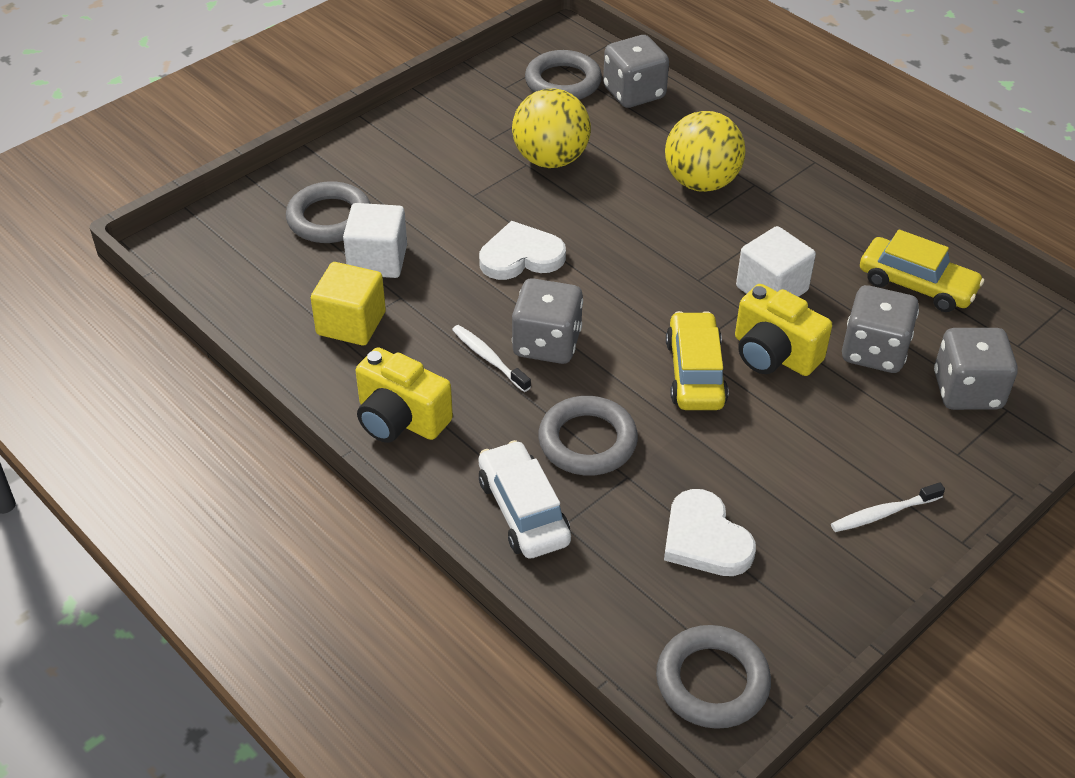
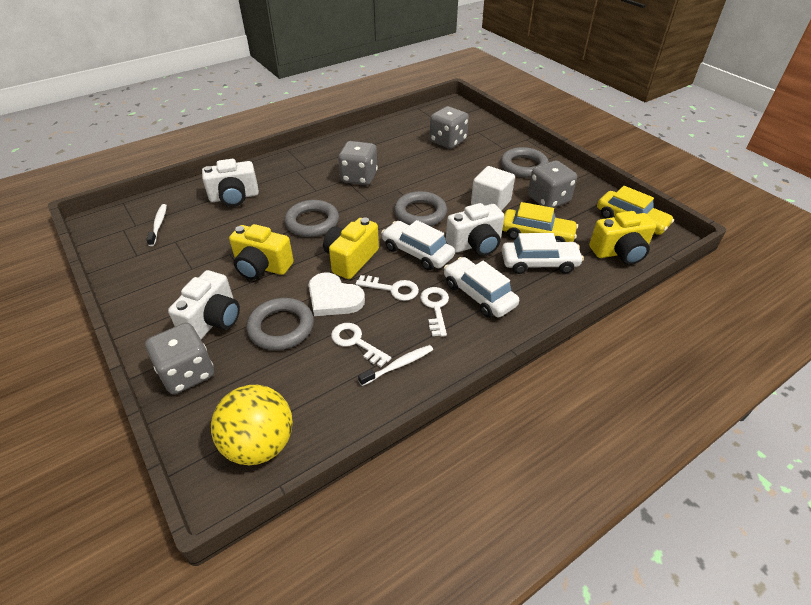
white camera: 0 -> 3
white car: 1 -> 3
white cube: 2 -> 1
white heart: 2 -> 1
white key: 0 -> 3
yellow ball: 2 -> 1
yellow camera: 2 -> 3
yellow cube: 1 -> 0

